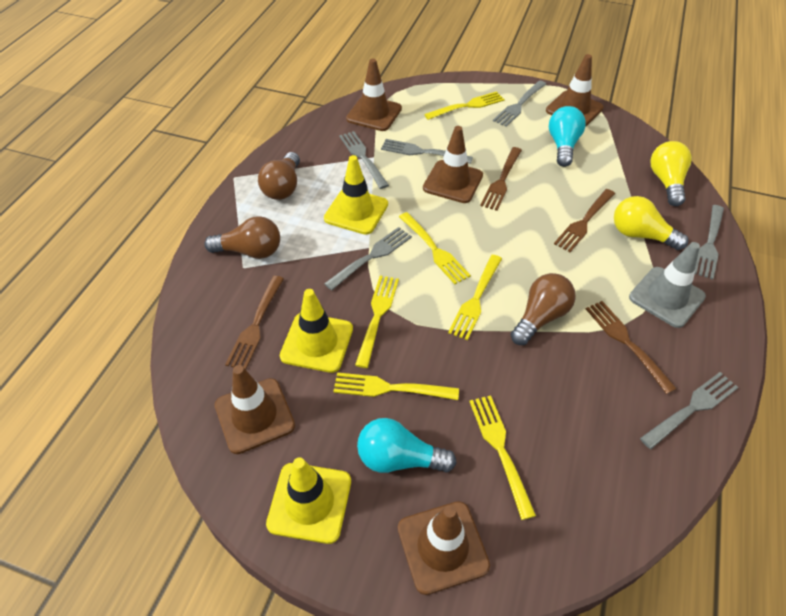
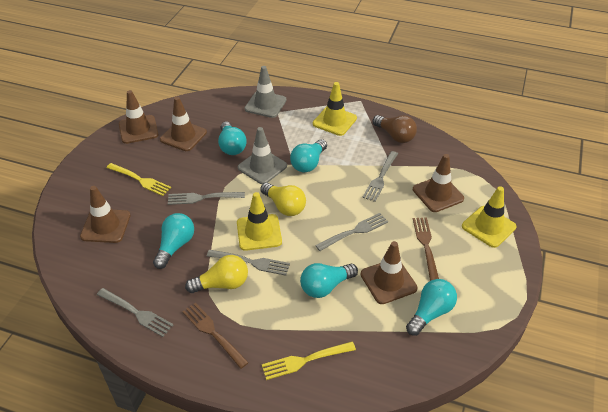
brown fork: 4 -> 2
brown light bulb: 3 -> 1
grey fork: 6 -> 5
grey traffic cone: 1 -> 2
turquoise light bulb: 2 -> 5
yellow fork: 6 -> 2

